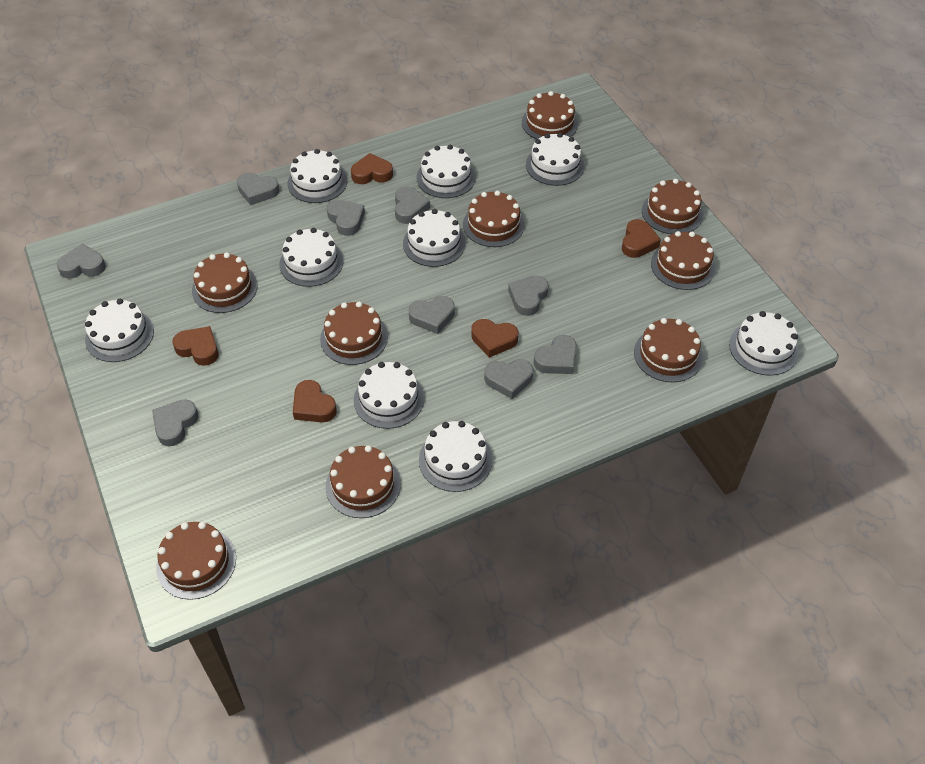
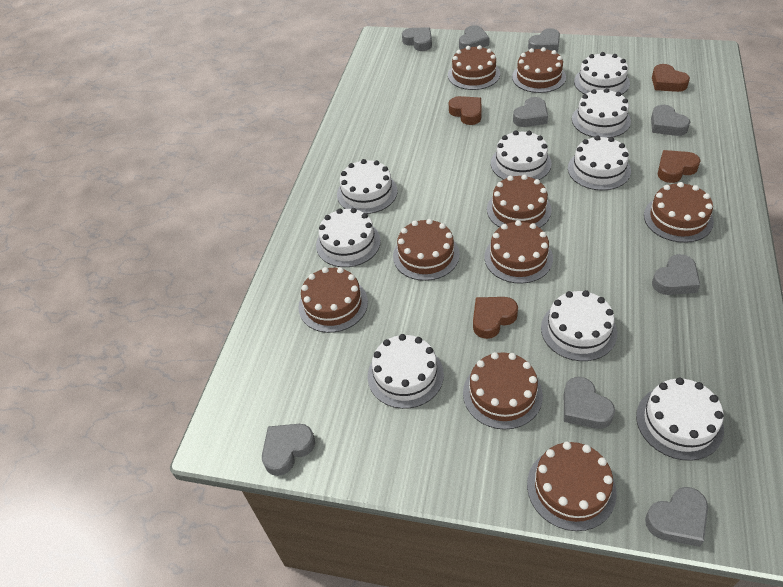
brown heart: 5 -> 4

